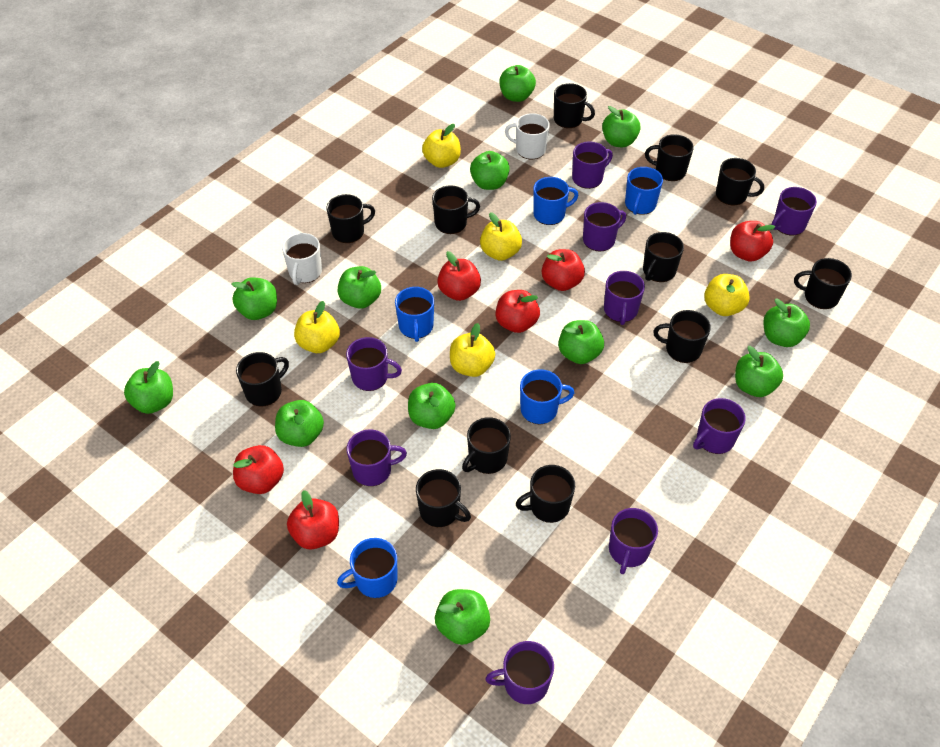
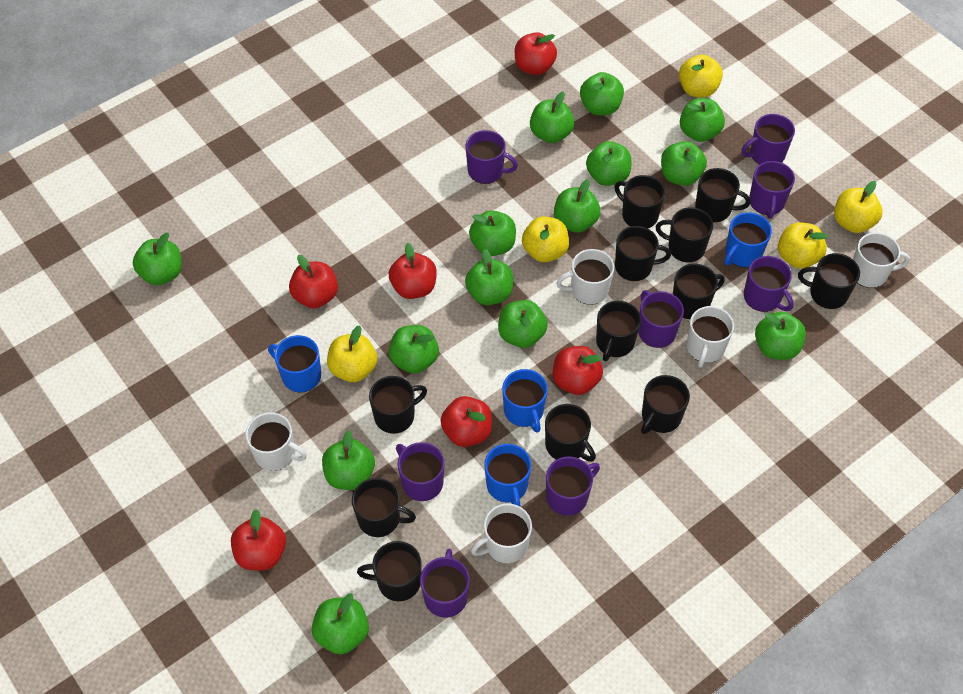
blue mug: 5 -> 4
green apple: 12 -> 14
purple mug: 9 -> 8
white mug: 2 -> 5

